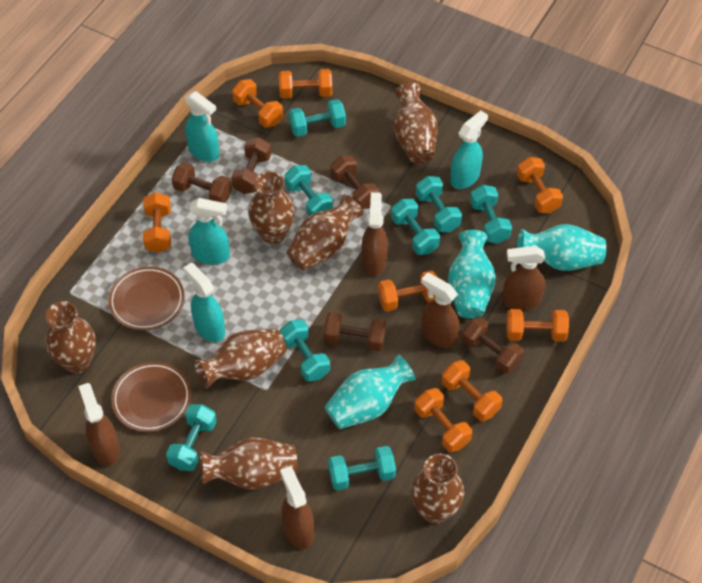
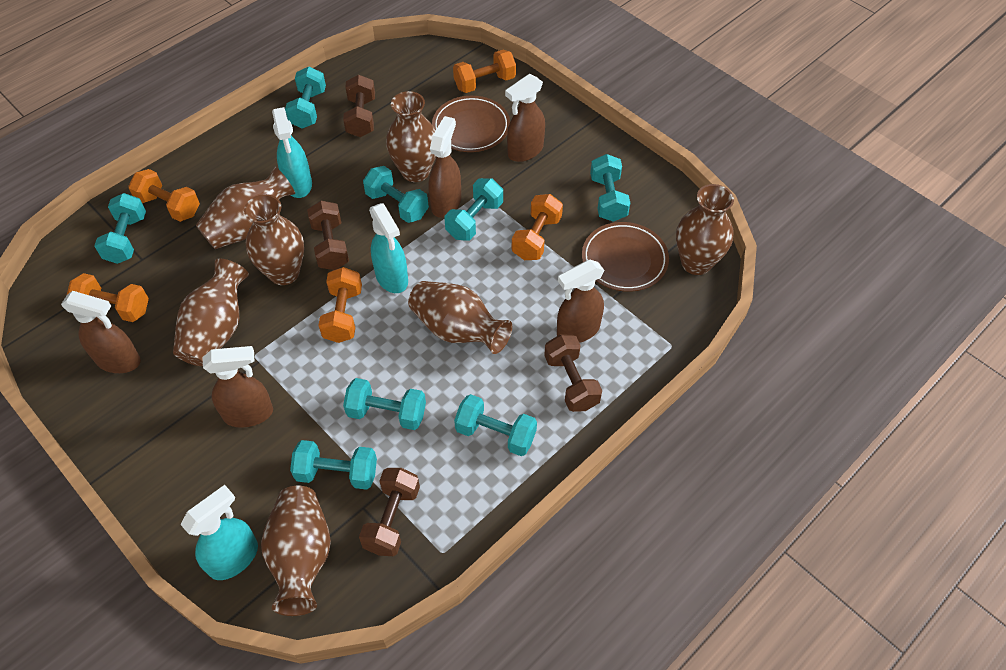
brown dumbbell: 5 -> 4
orange dumbbell: 8 -> 5
turquoise spray bottle: 4 -> 3
turquoise vase: 3 -> 0

